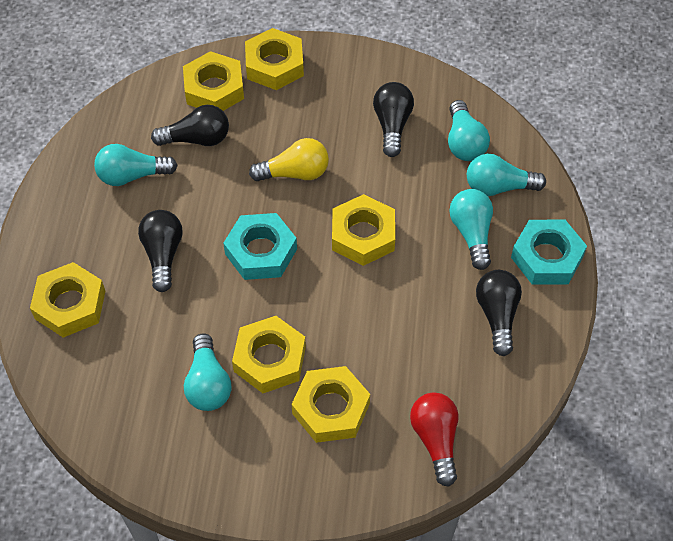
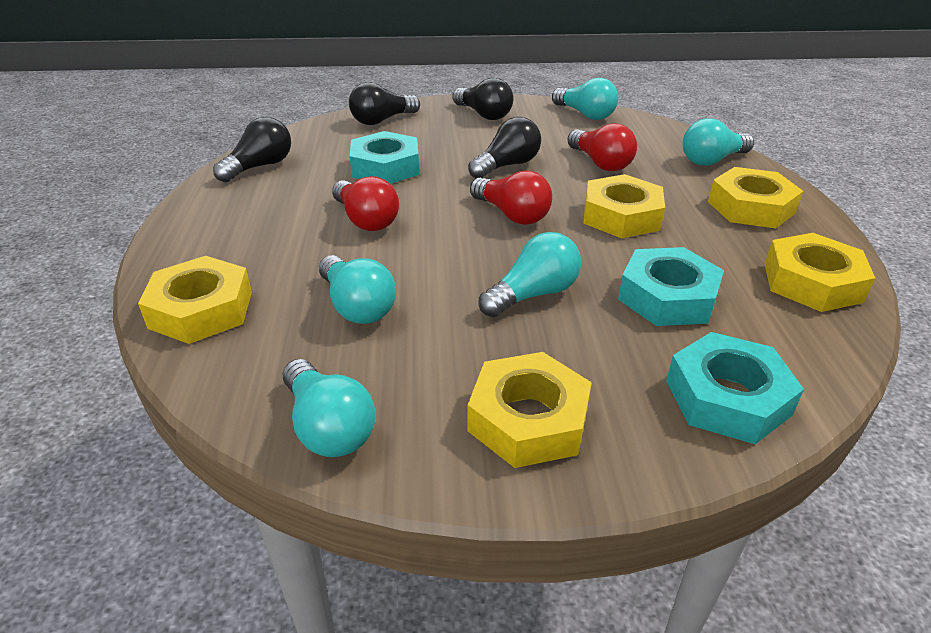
red light bulb: 1 -> 3
turquoise nut: 2 -> 3
yellow light bulb: 1 -> 0
yellow nut: 6 -> 5

